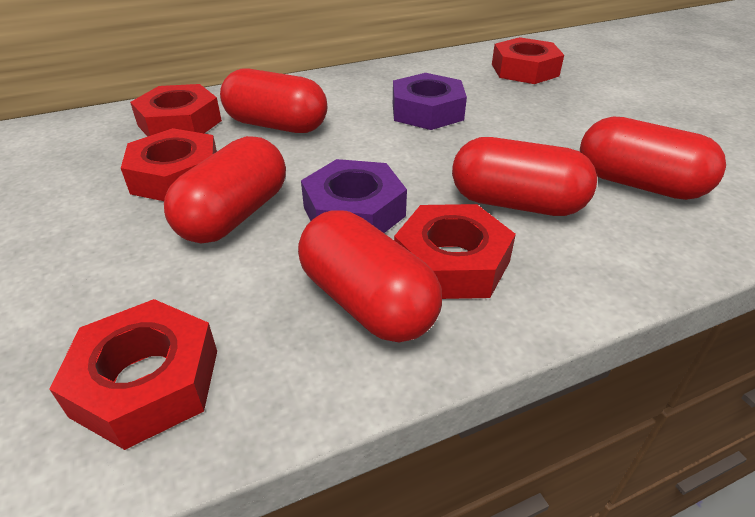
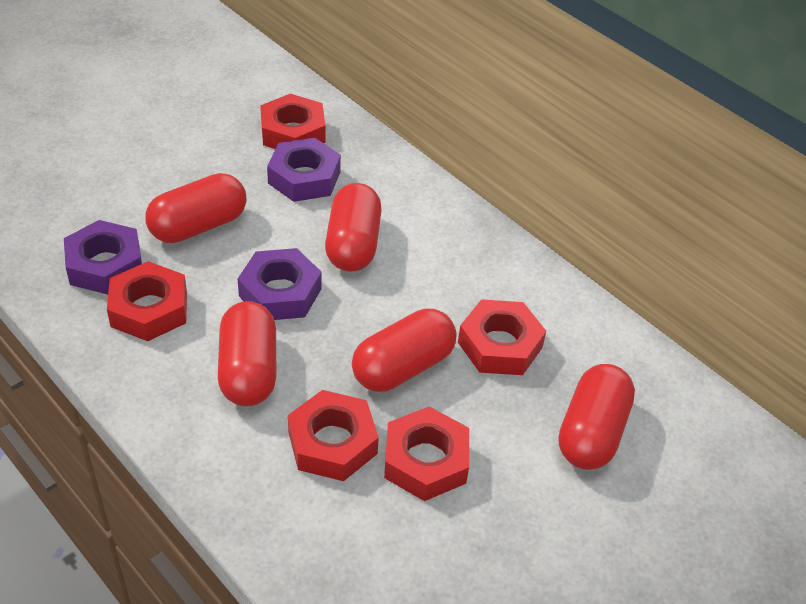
purple nut: 2 -> 3

